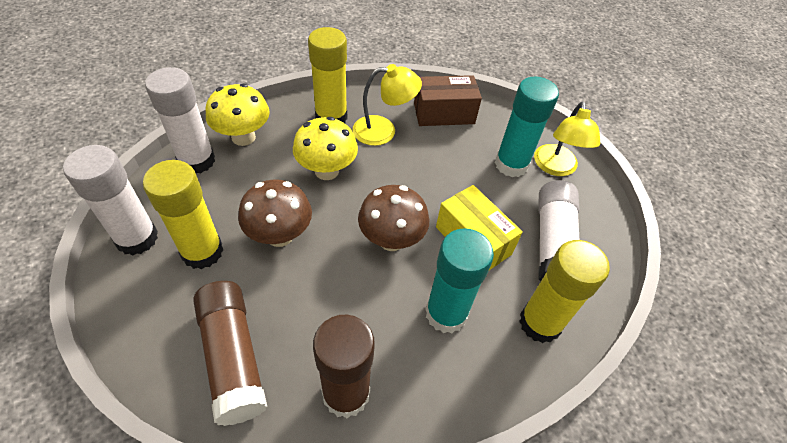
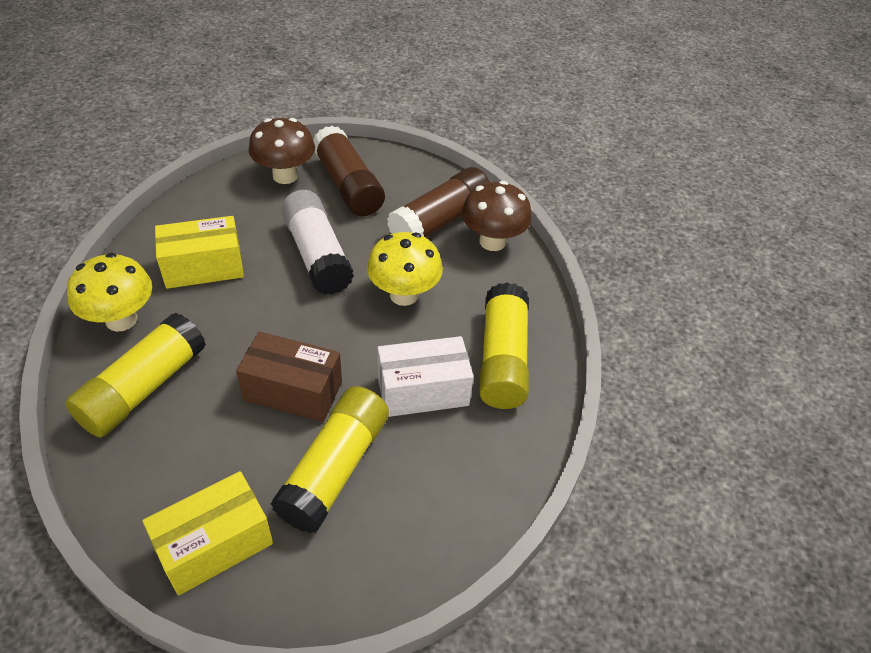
turquoise glue stick: 2 -> 0
white box: 0 -> 1
white glue stick: 3 -> 1
yellow box: 1 -> 2
yellow lamp: 2 -> 0

